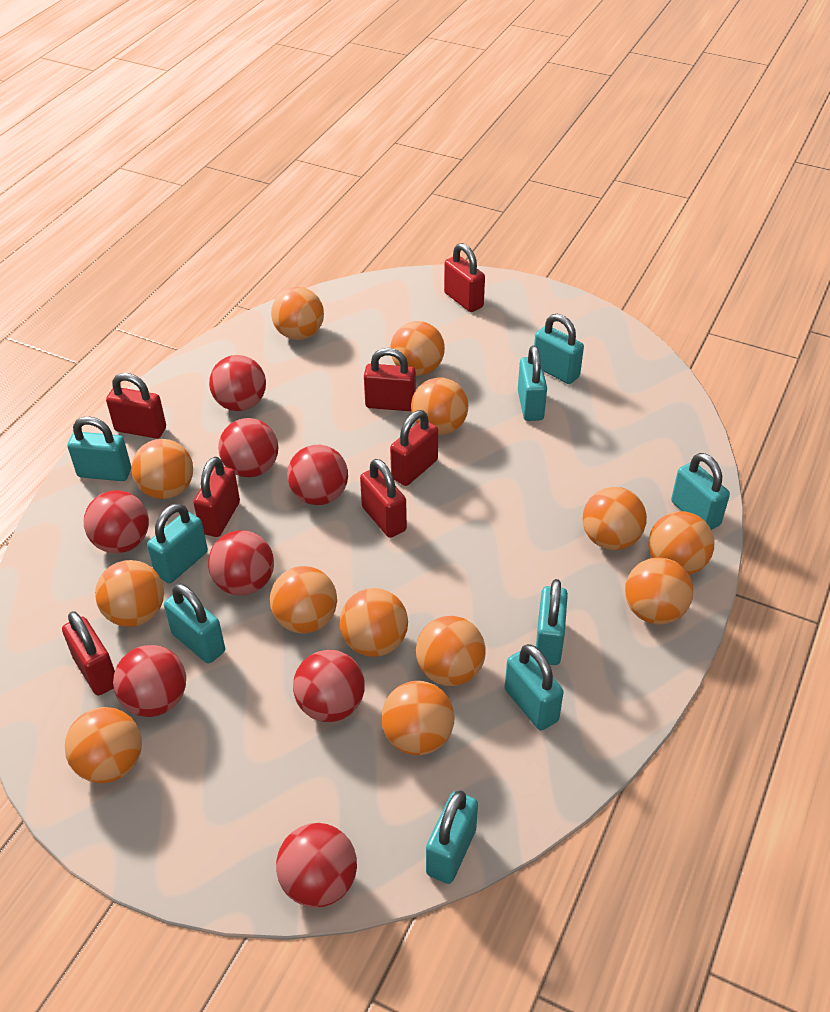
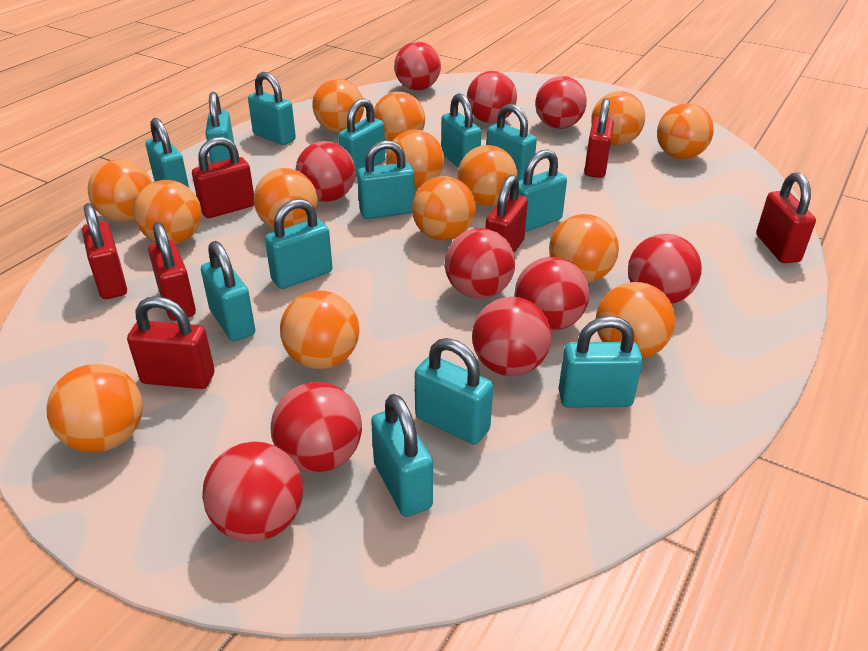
orange ball: 13 -> 14
red ball: 8 -> 10
turquoise padlock: 9 -> 13

